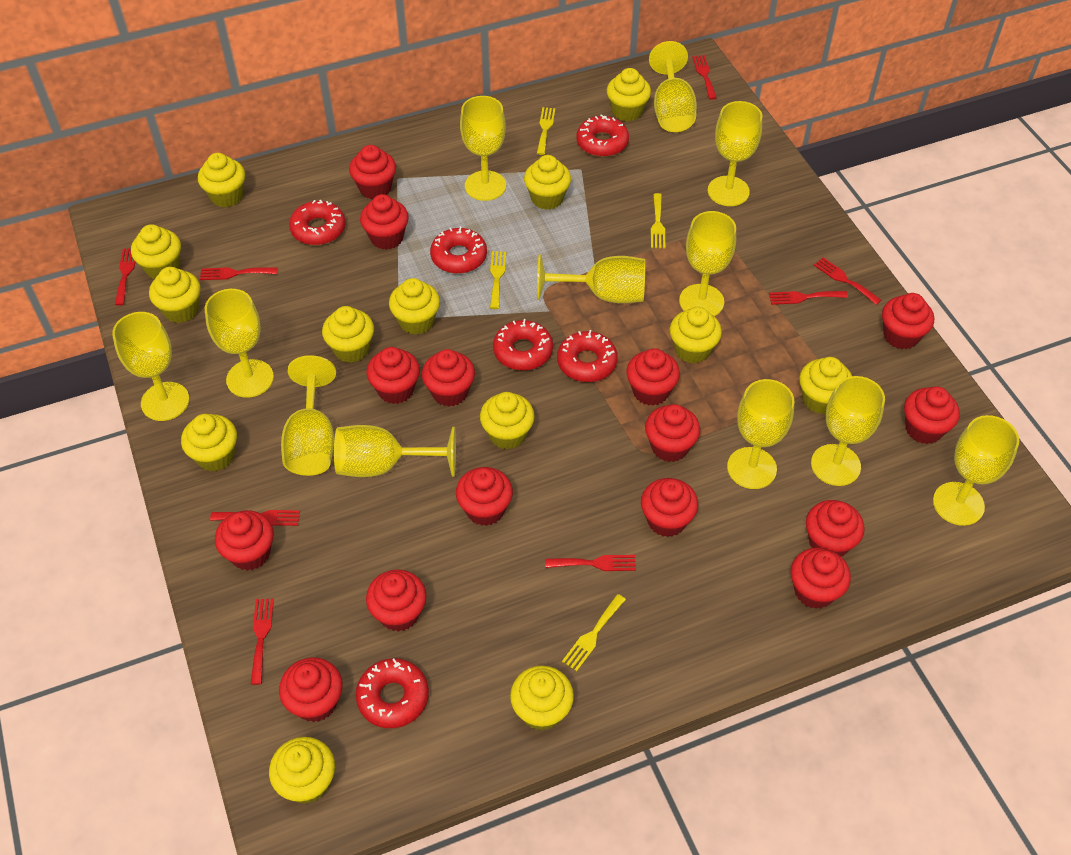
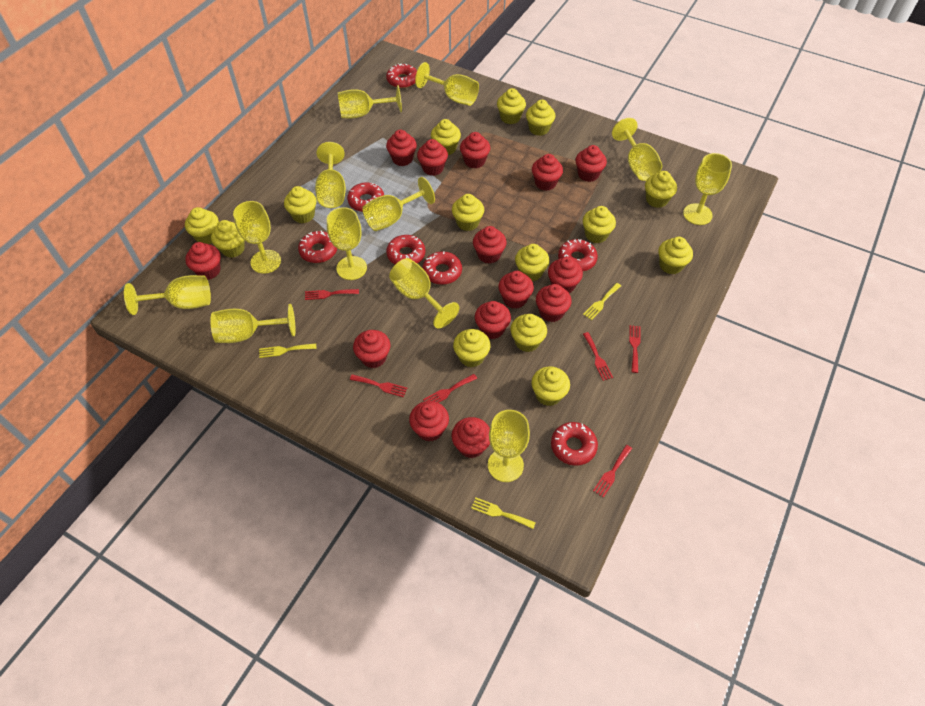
red cupcake: 15 -> 14
red donut: 6 -> 7
red fork: 8 -> 6
yellow cupcake: 13 -> 14
yellow fork: 4 -> 3

